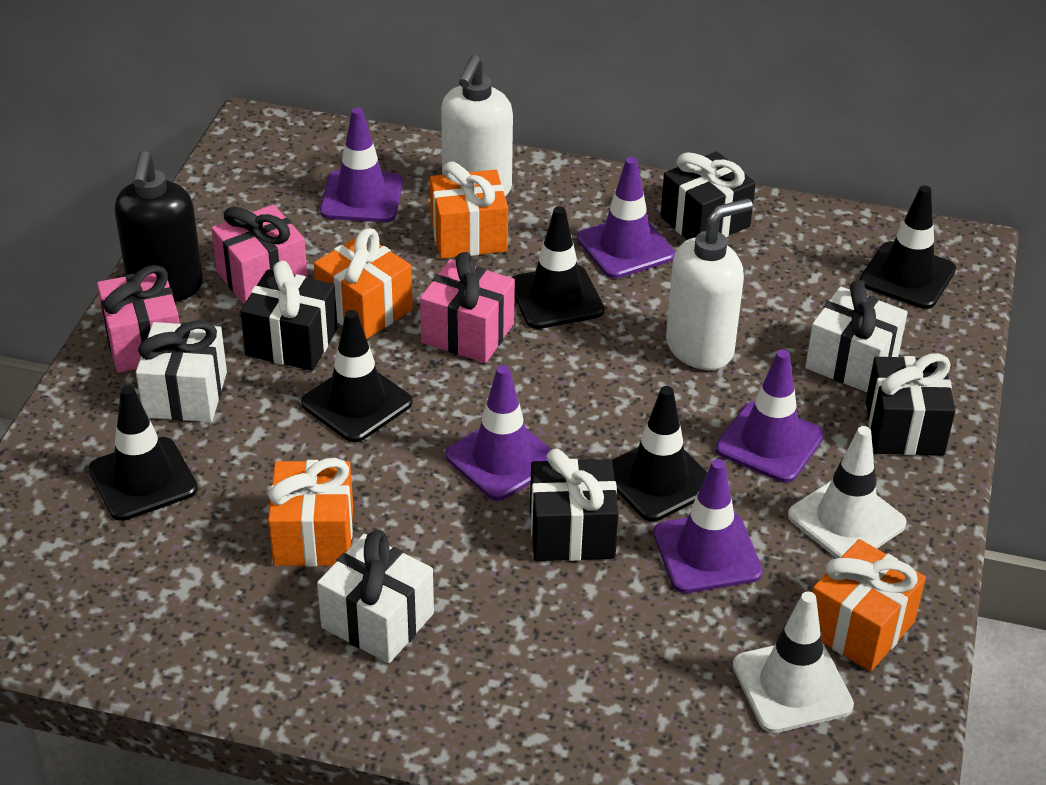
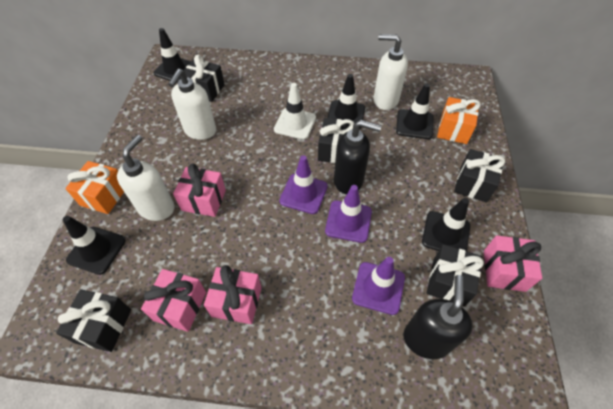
black gift: 4 -> 5
black soap dispenser: 1 -> 2
orange gift: 4 -> 2
pink gift: 3 -> 4
purple traffic cone: 5 -> 3
white gift: 3 -> 0
white soap dispenser: 2 -> 3
white traffic cone: 2 -> 1

